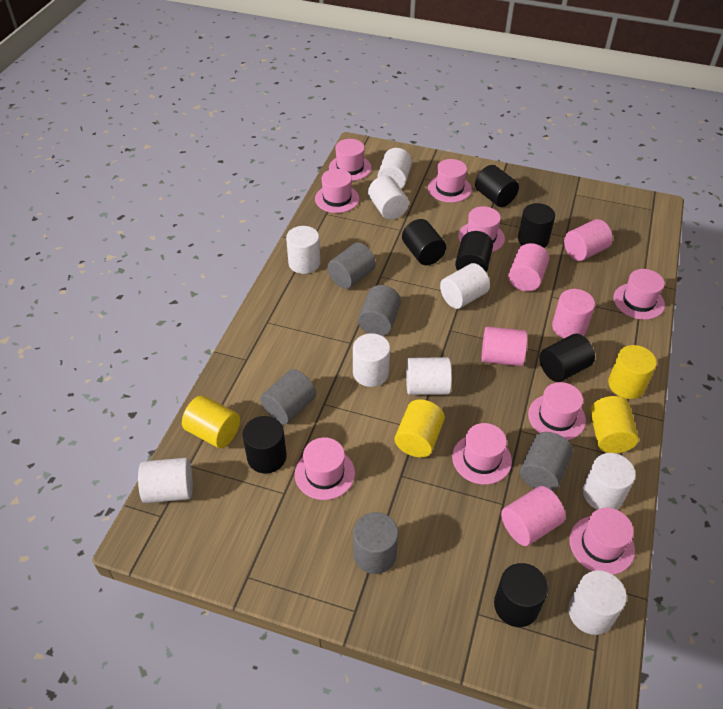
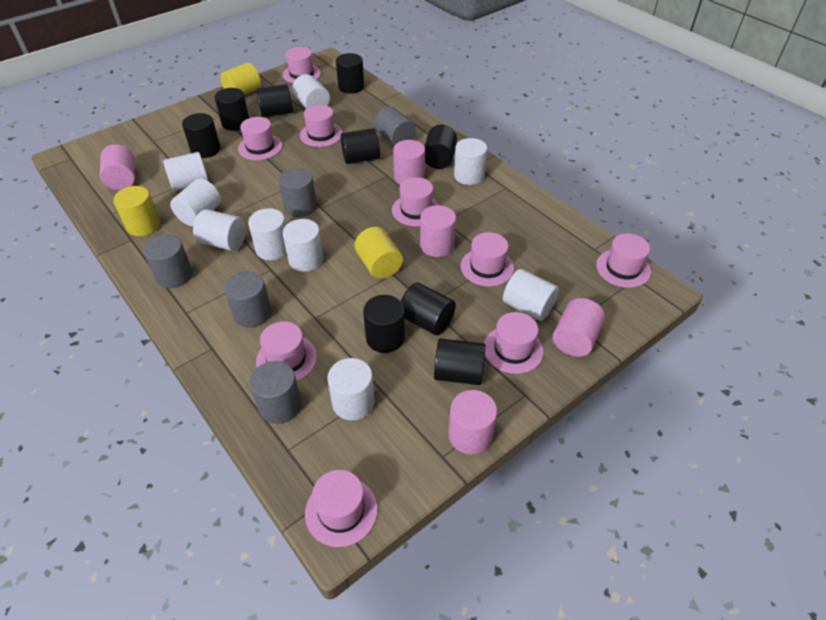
black cylinder: 7 -> 9
yellow cylinder: 4 -> 3

